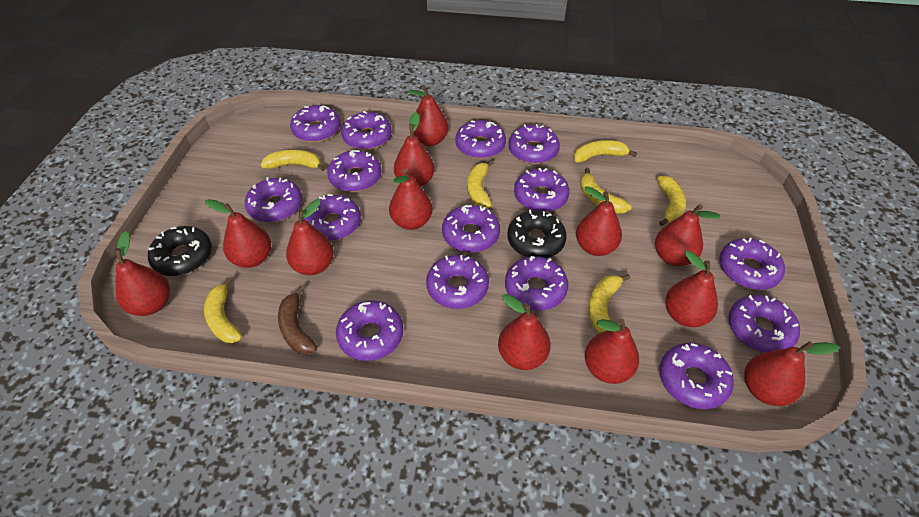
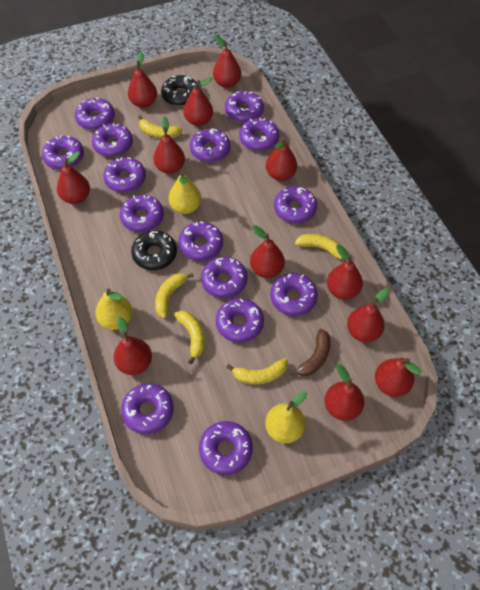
yellow banana: 7 -> 5
yellow pear: 0 -> 3

